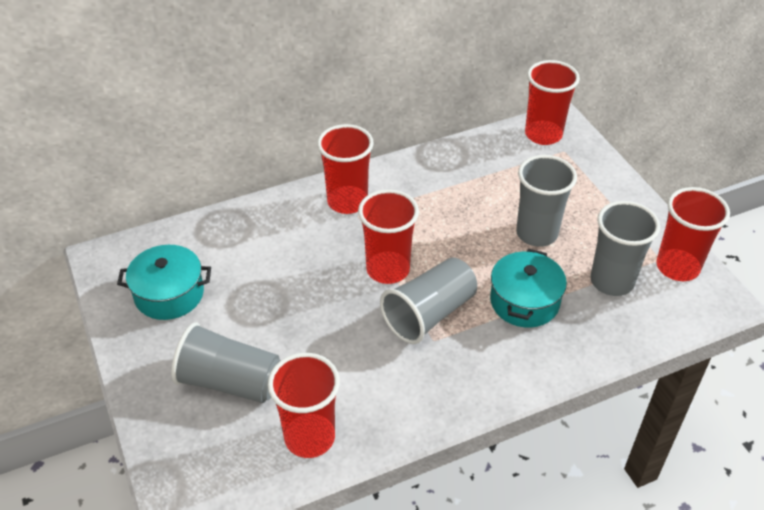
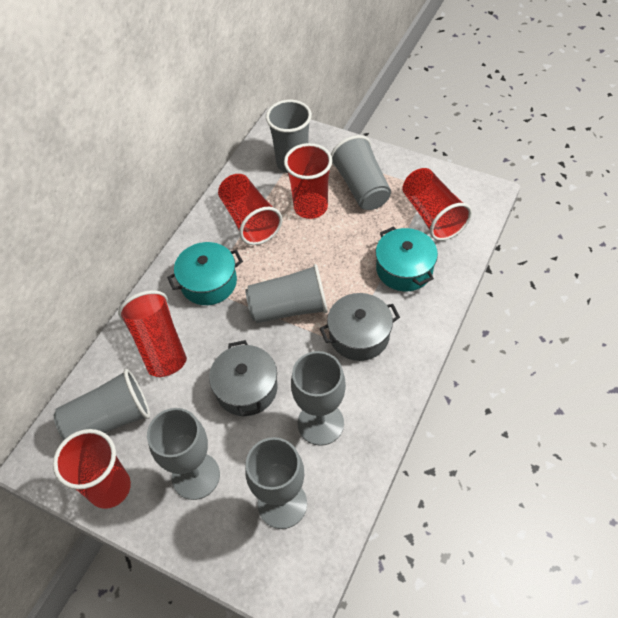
grey goblet: 0 -> 3
grey pot: 0 -> 2

